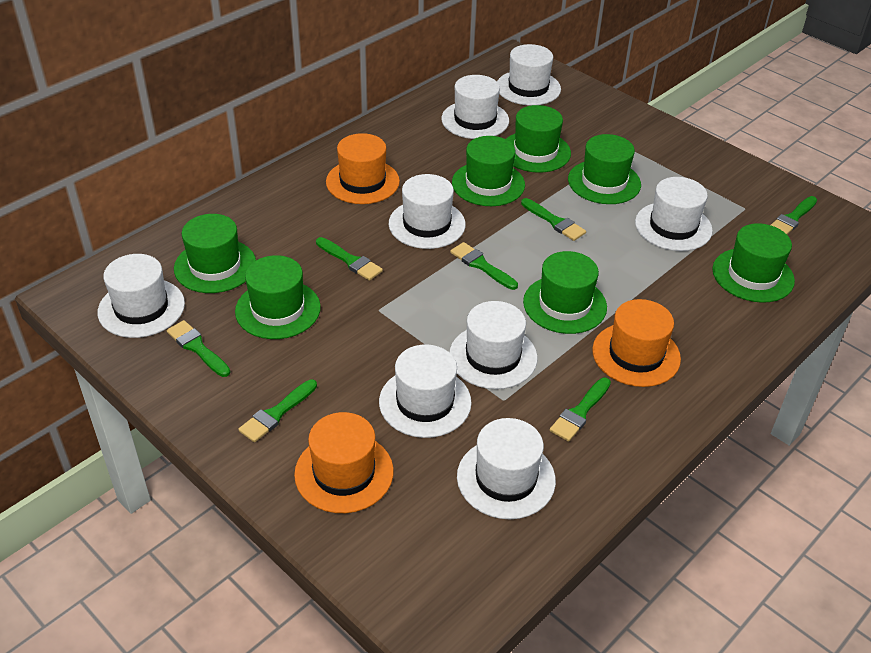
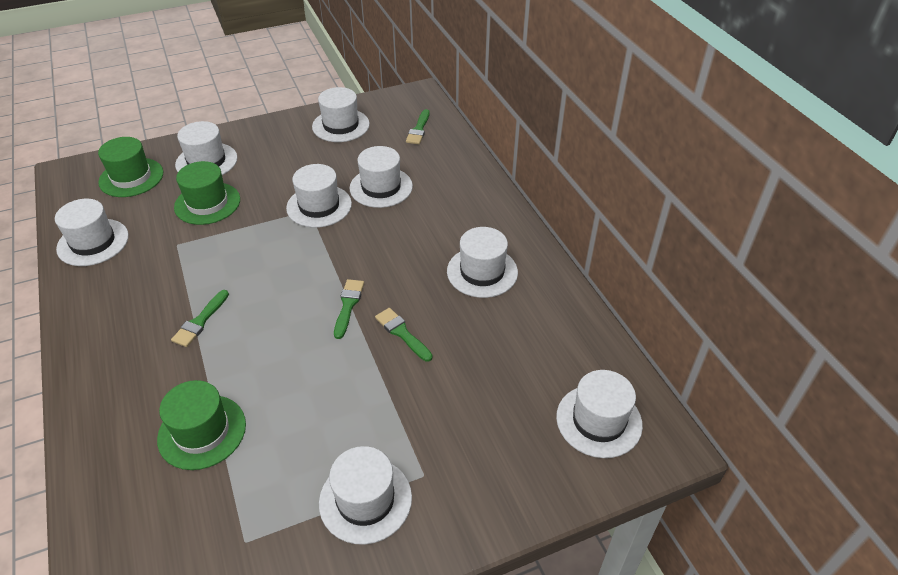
green brush: 7 -> 4
green hat: 7 -> 3
orange hat: 3 -> 0

